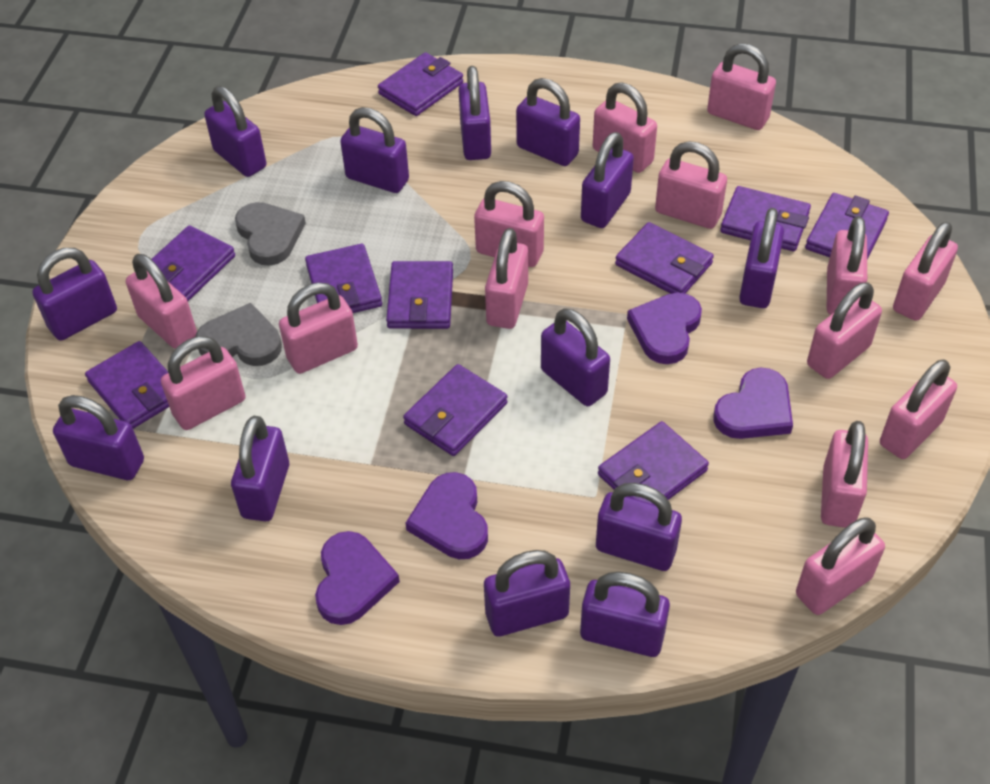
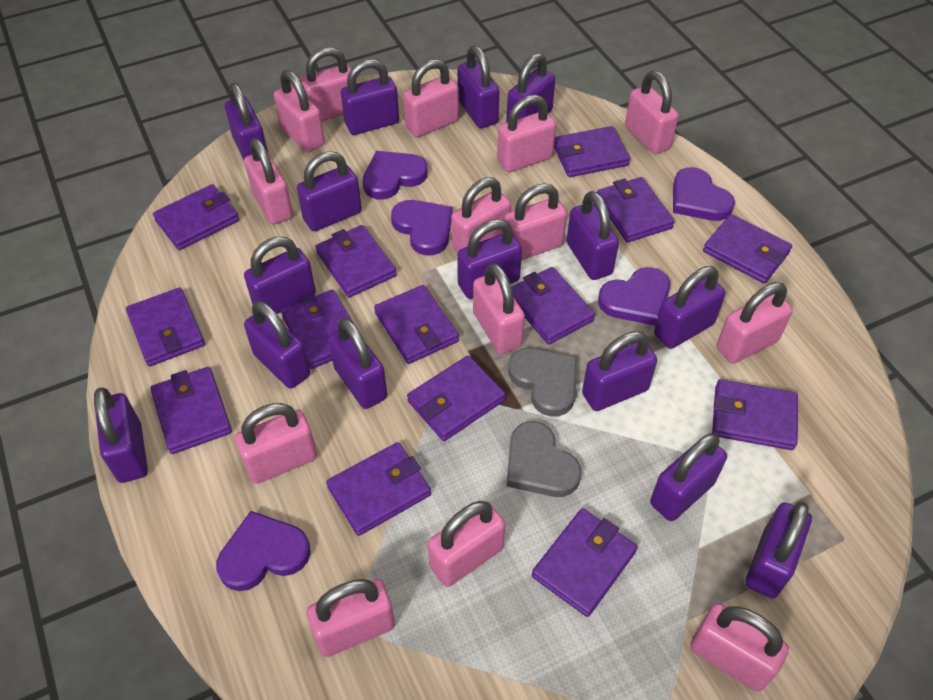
purple heart: 4 -> 5
purple padlock: 13 -> 15
purple wallet: 10 -> 14

